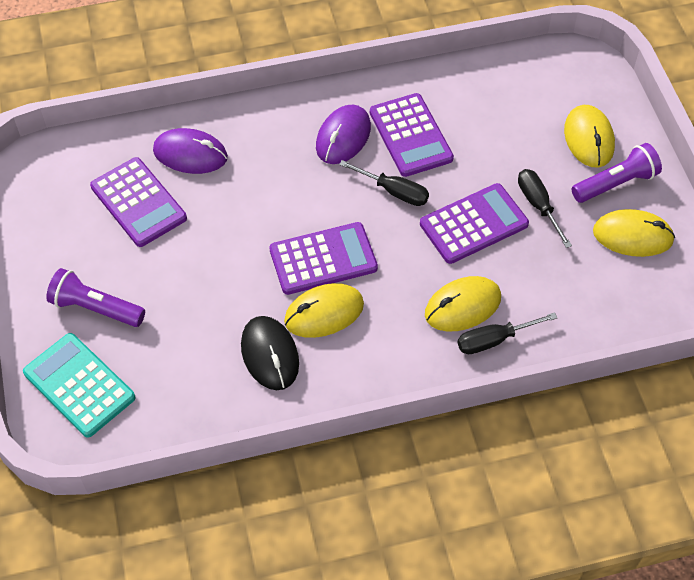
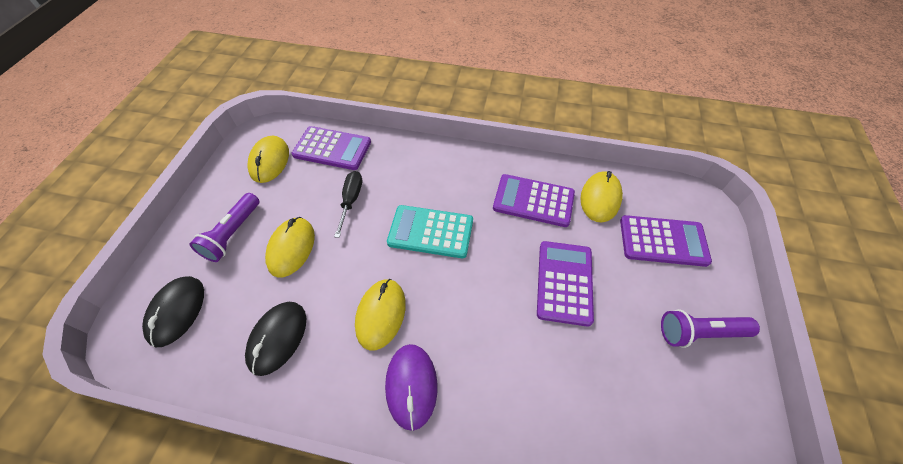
black mouse: 1 -> 2
black screwdriver: 3 -> 1
purple mouse: 2 -> 1

